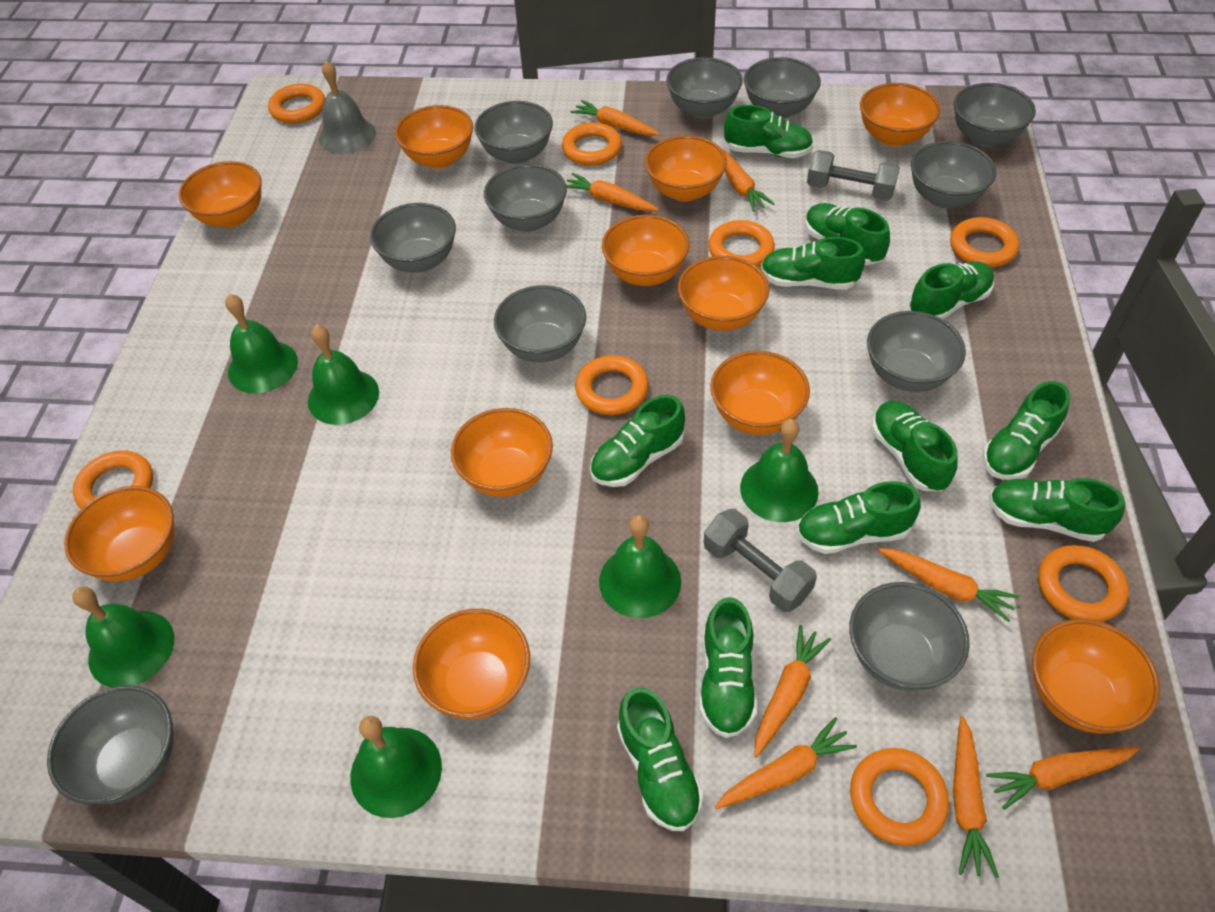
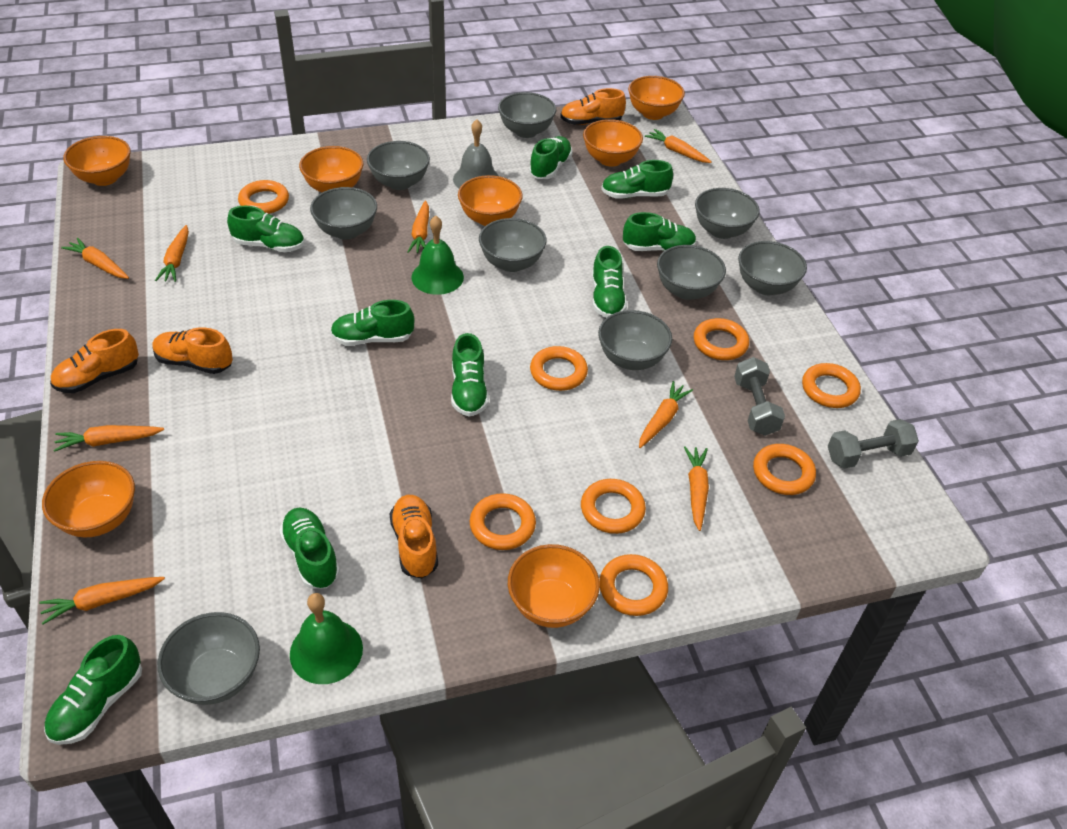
green bell: 6 -> 2
green shoe: 11 -> 9
grey bowl: 11 -> 9
orange bowl: 11 -> 7
orange shoe: 0 -> 4

